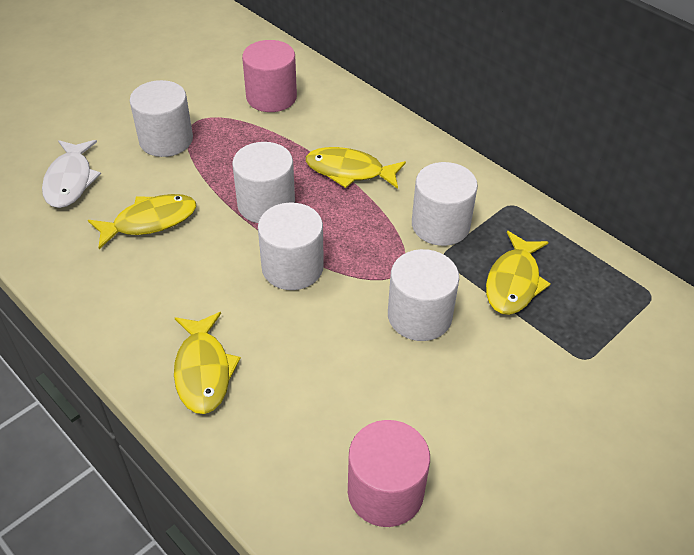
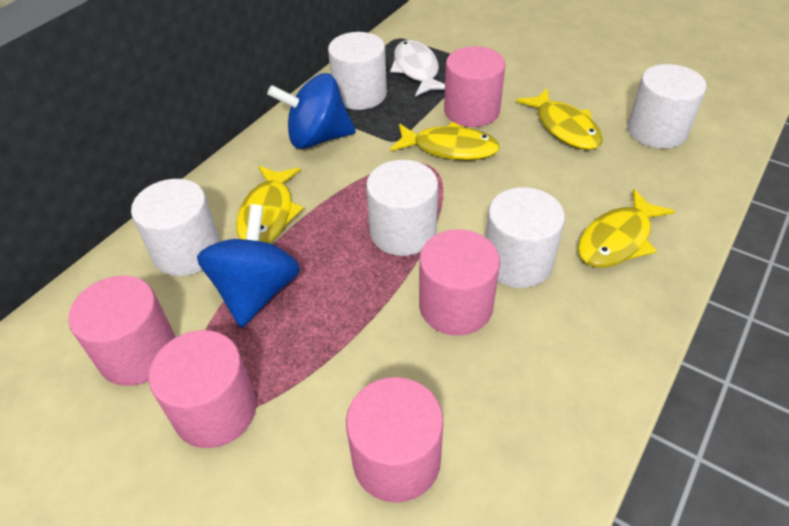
blue spinning top: 0 -> 2
pink cylinder: 2 -> 5

